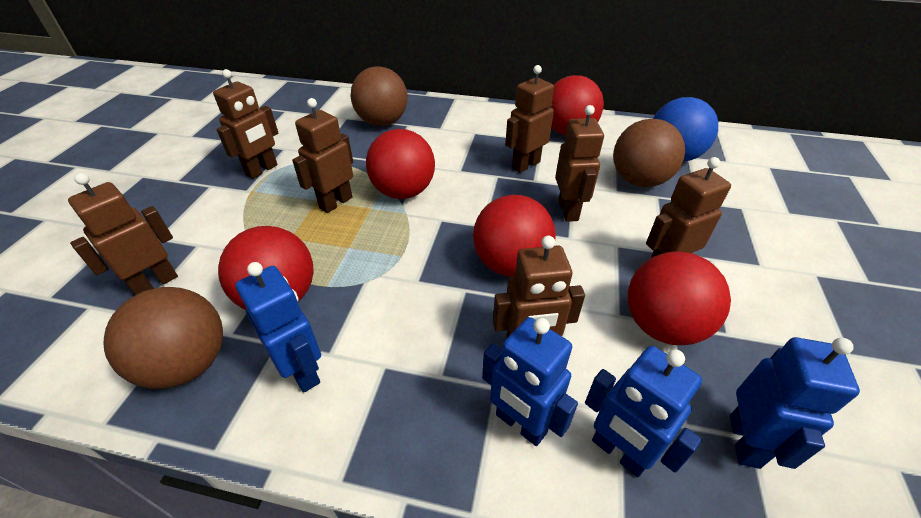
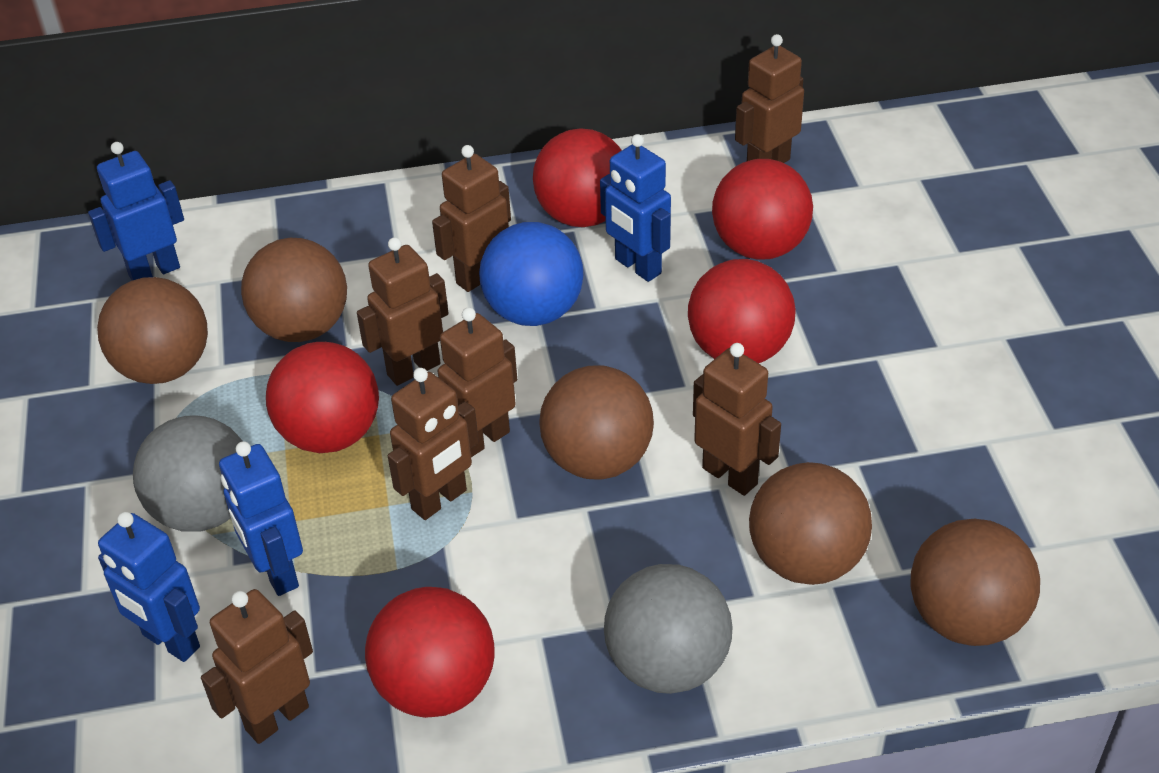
brown ball: 3 -> 5
grey ball: 0 -> 2

